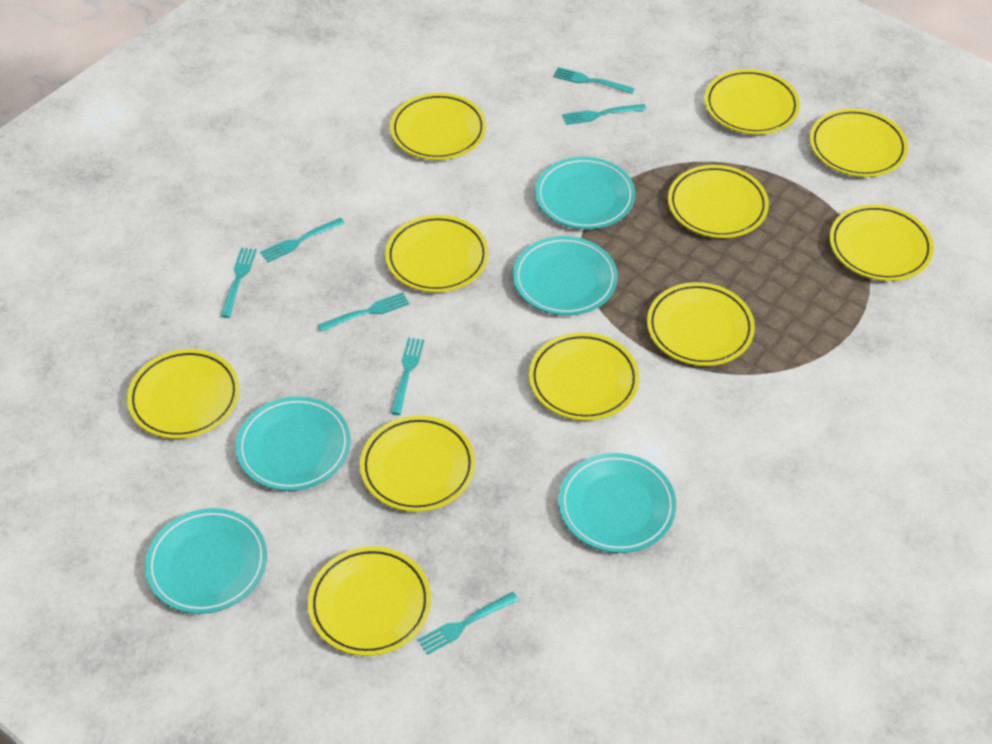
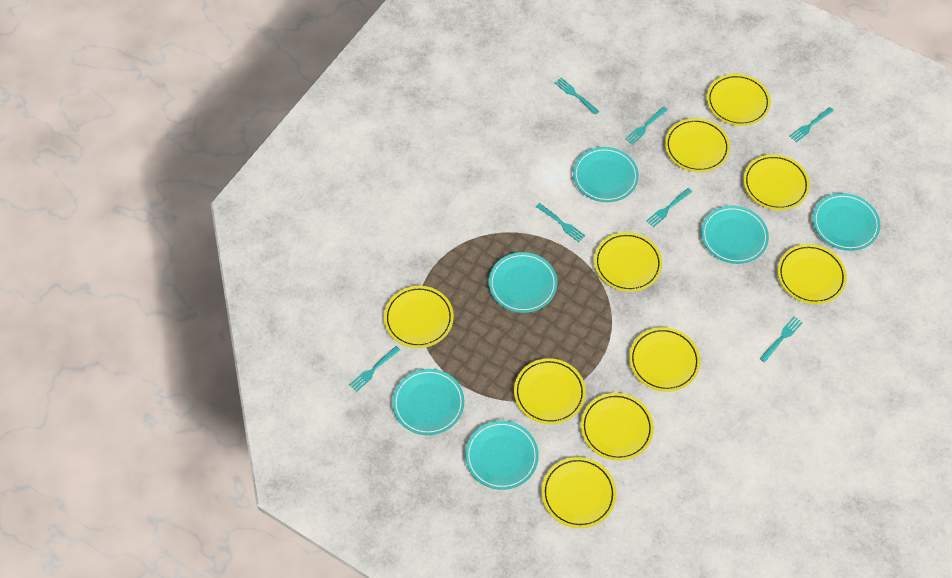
turquoise plate: 5 -> 6
yellow plate: 11 -> 10

